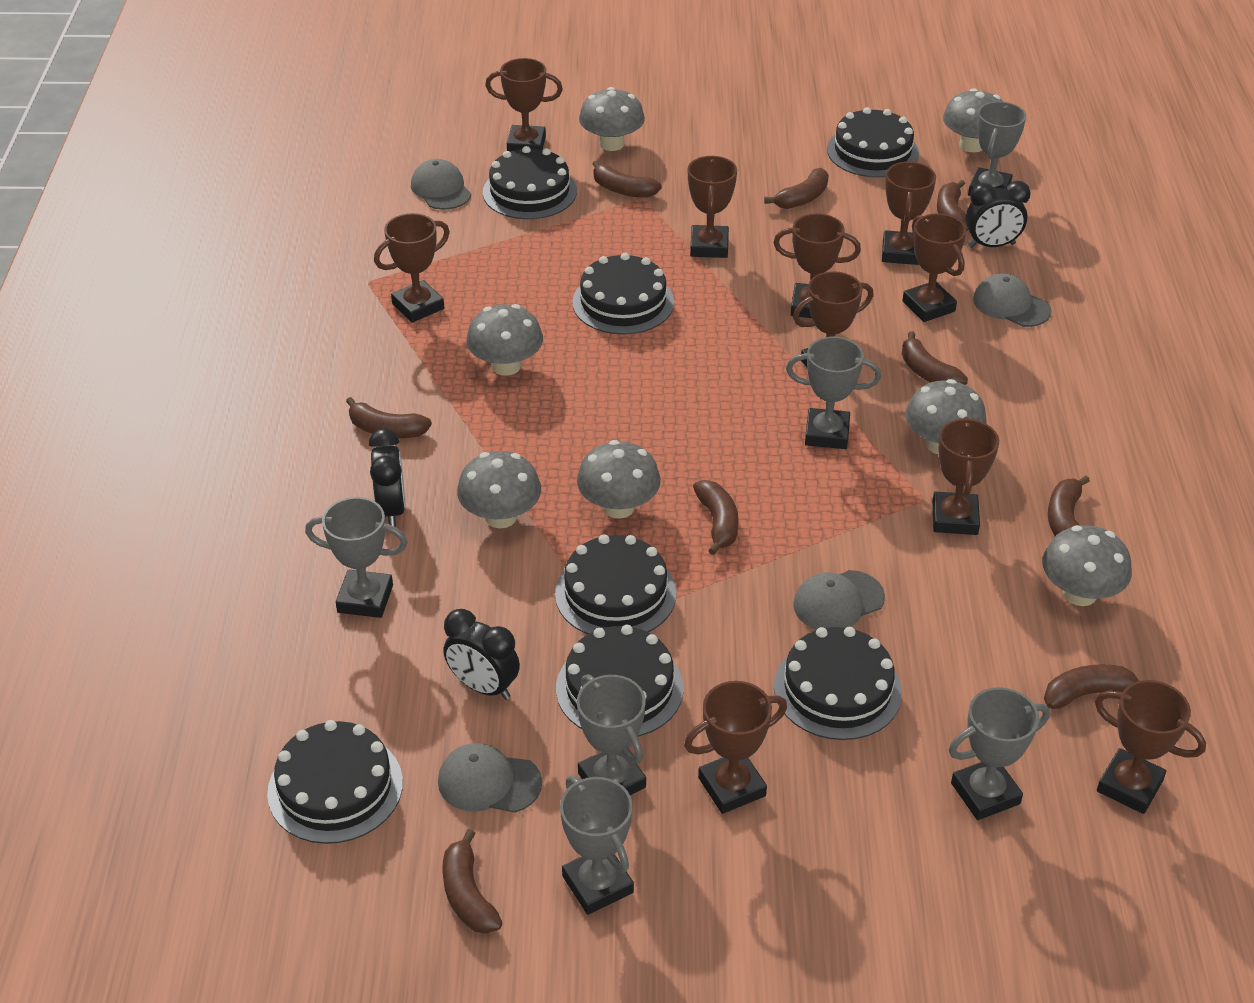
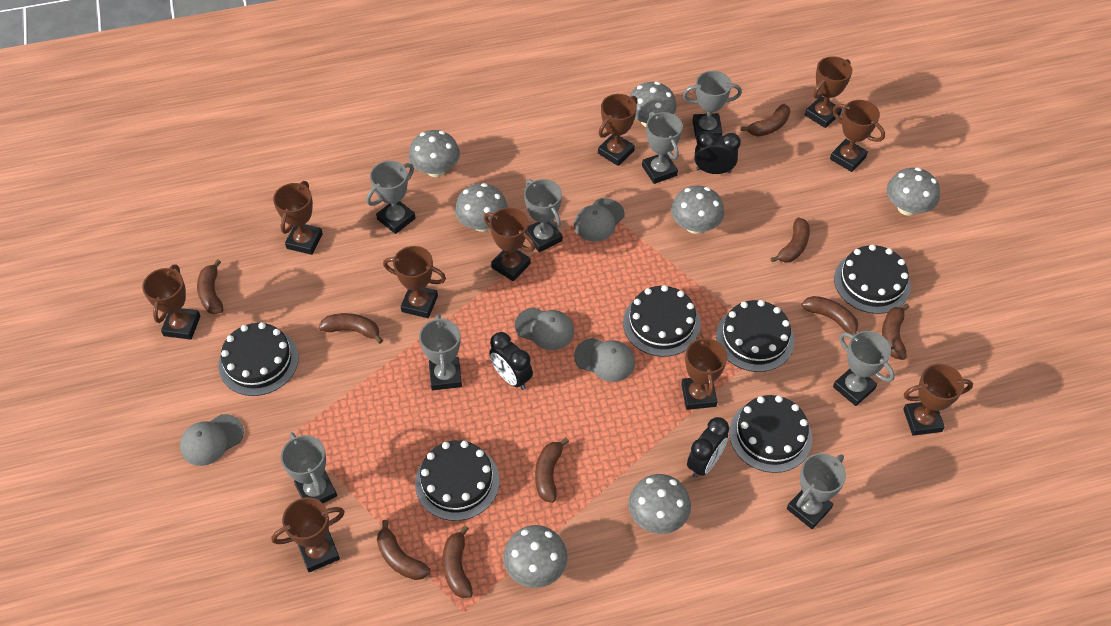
black cake: 7 -> 6
grey trophy: 6 -> 8

